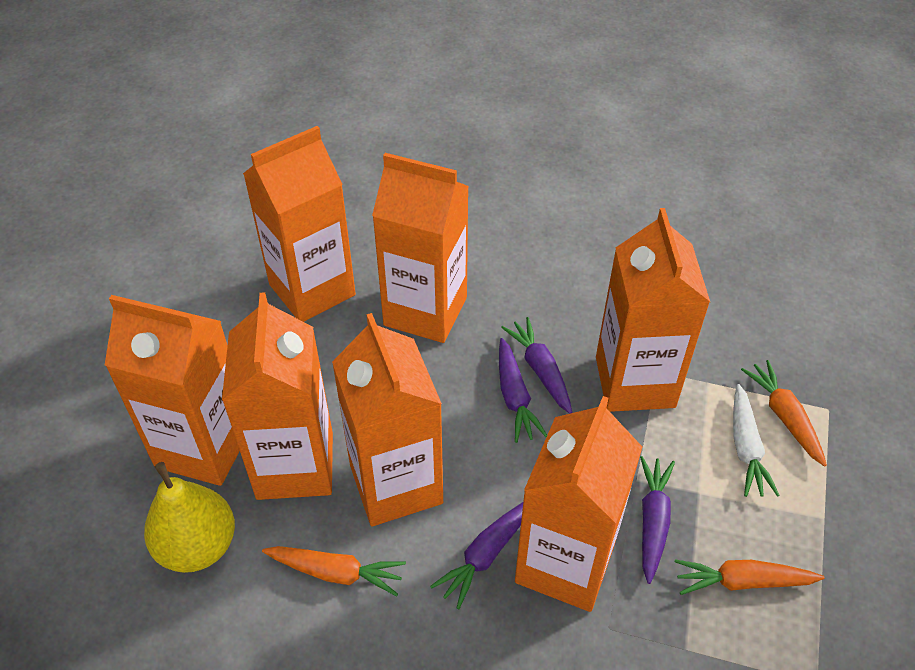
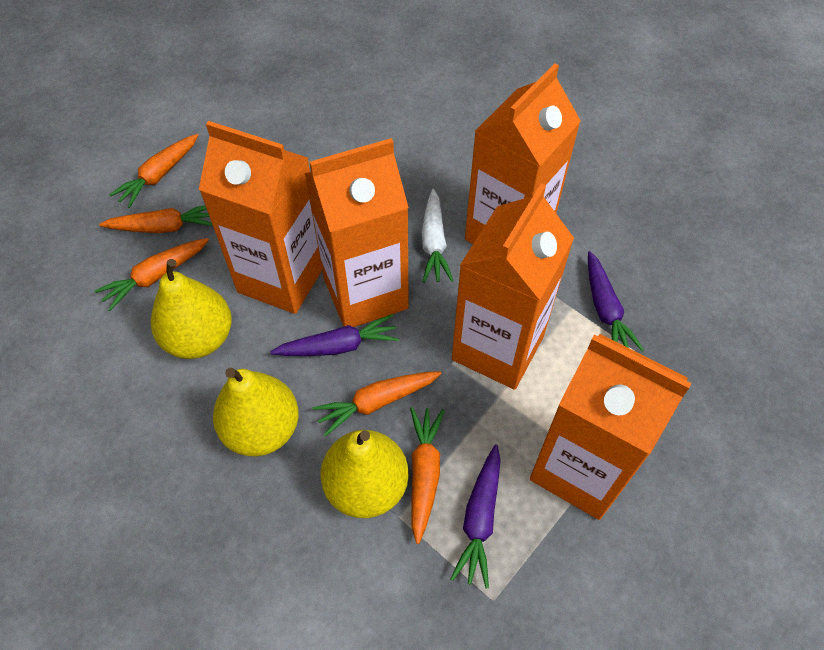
orange carrot: 3 -> 5
orange carton: 7 -> 5
purple carrot: 4 -> 3
yellow pear: 1 -> 3

